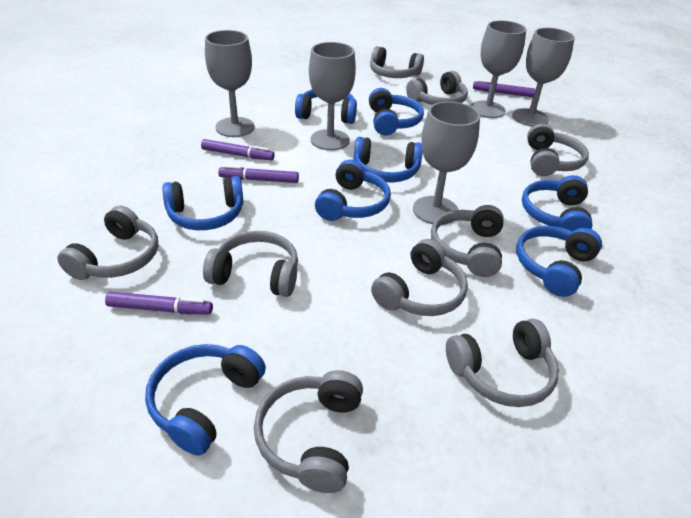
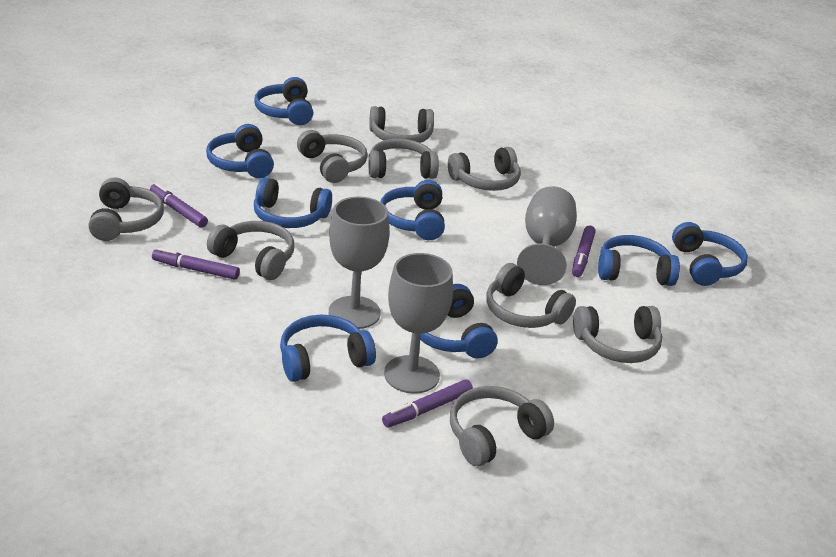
grey goblet: 5 -> 3

